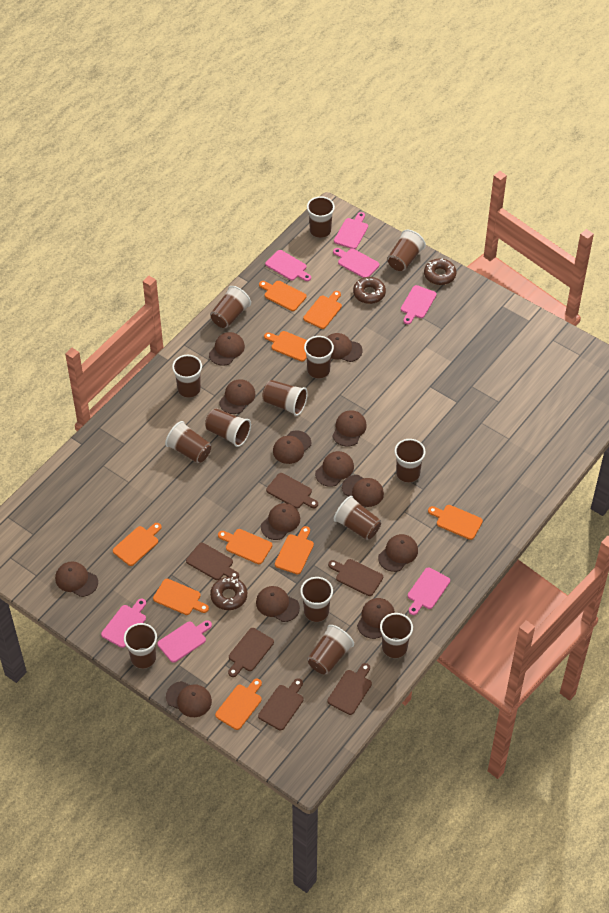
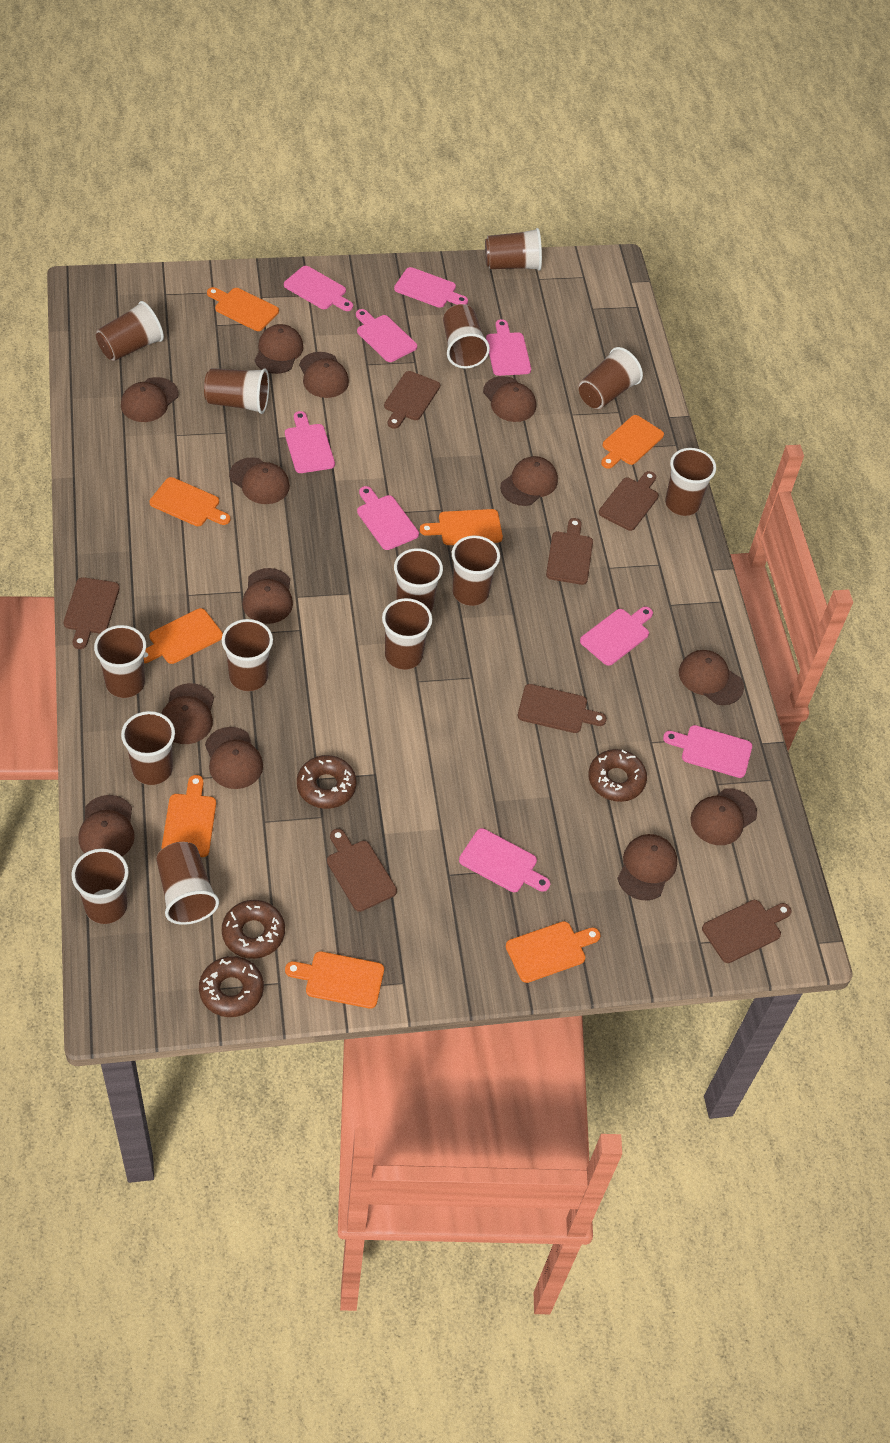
brown cutting board: 6 -> 7
brown donut: 3 -> 4
orange cutting board: 9 -> 8
pink cutting board: 7 -> 9

